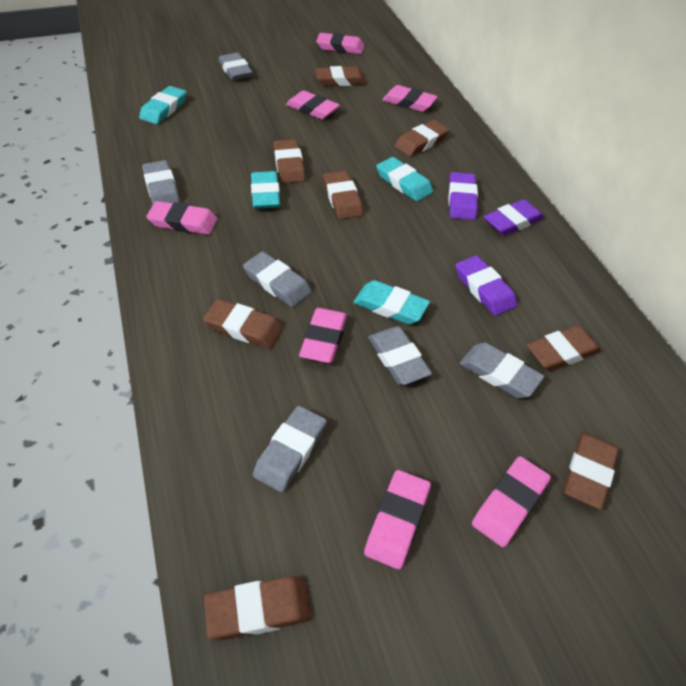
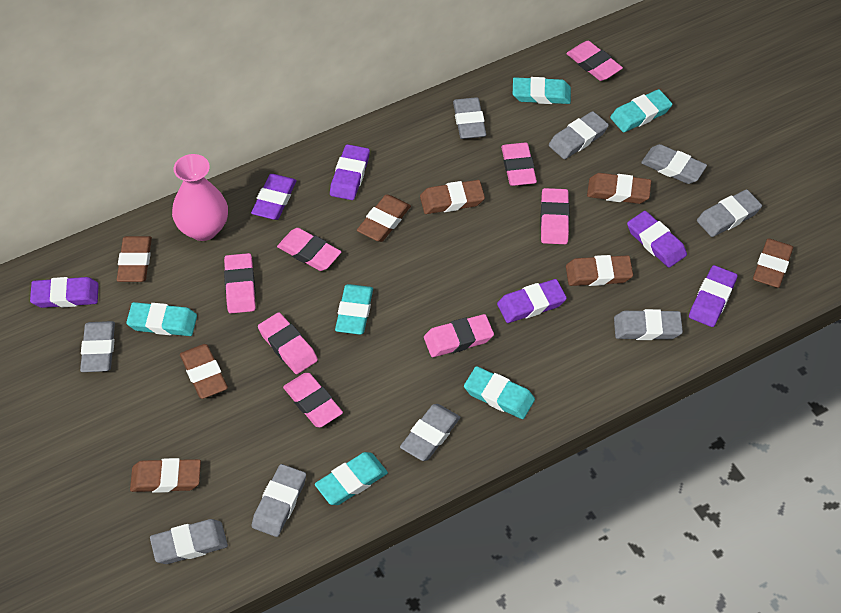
grey eraser: 6 -> 9
pink eraser: 7 -> 8
pink vase: 0 -> 1
purple eraser: 3 -> 6
turquoise eraser: 4 -> 6

